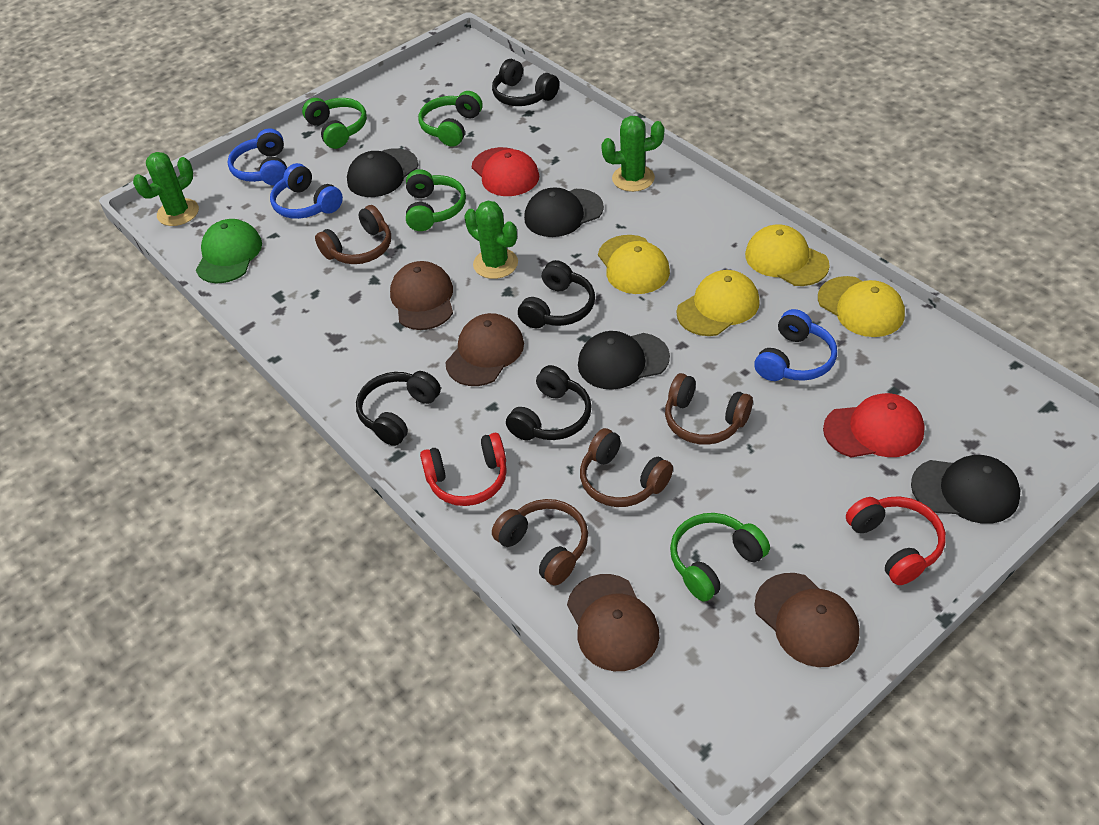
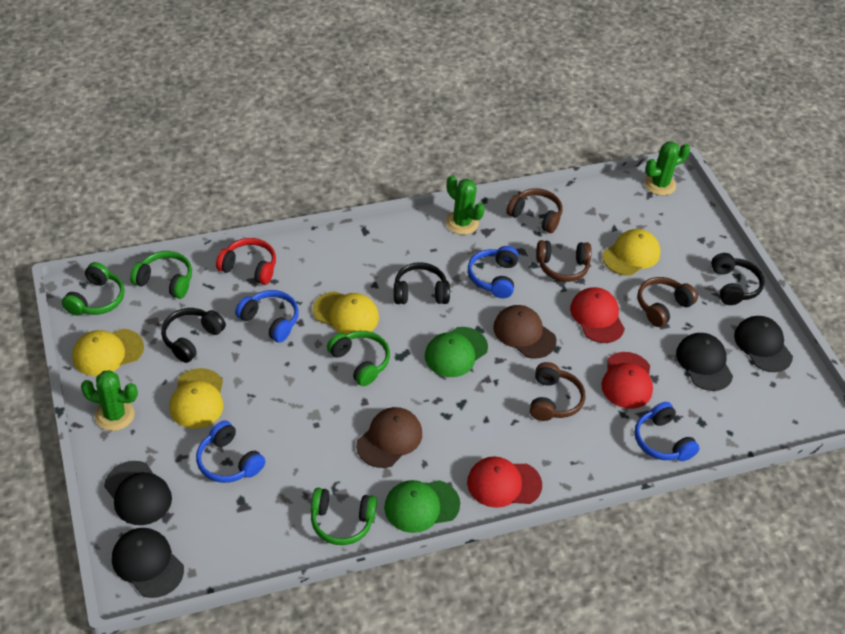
black headphones: 4 -> 3
blue headphones: 3 -> 4
brown cap: 4 -> 2
green cap: 1 -> 2
red cap: 2 -> 3
red headphones: 2 -> 1

